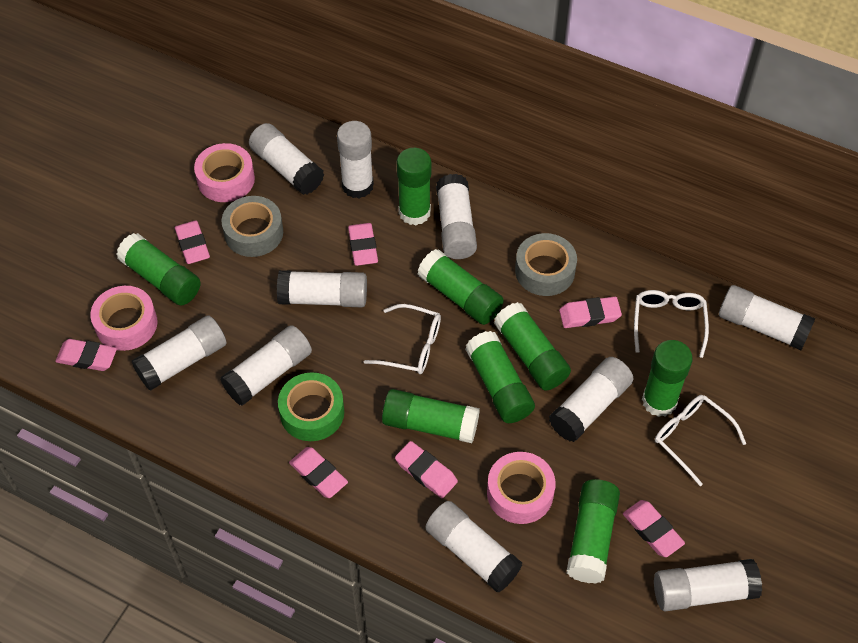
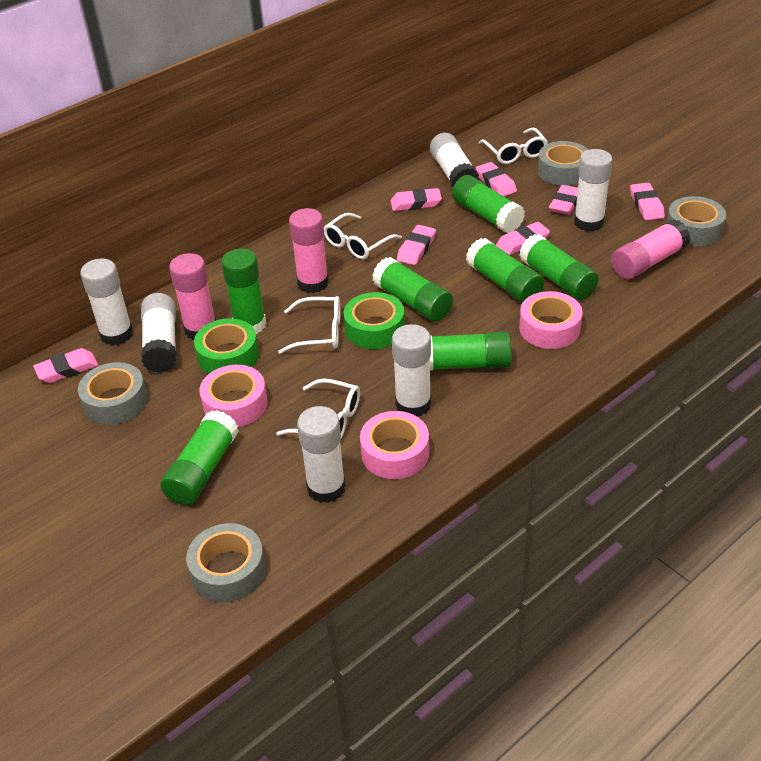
green glue stick: 8 -> 7
green tape: 1 -> 2
grey tape: 2 -> 4
pink glue stick: 0 -> 3
white glasses: 3 -> 4
white glue stick: 10 -> 6

